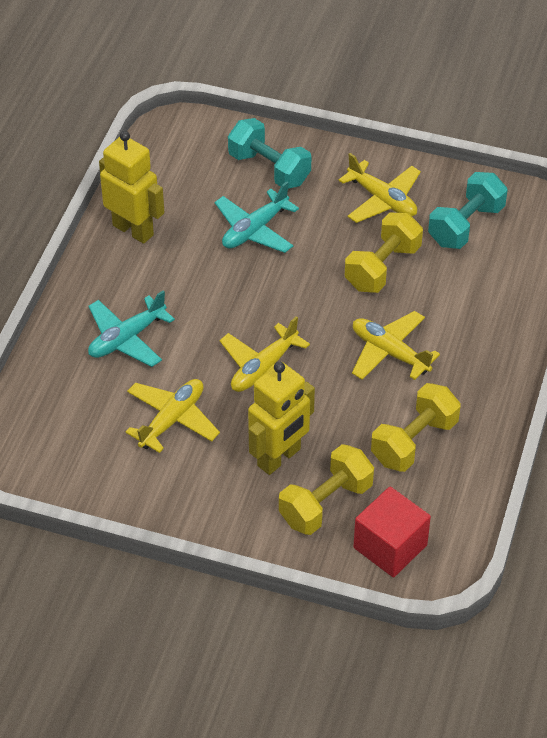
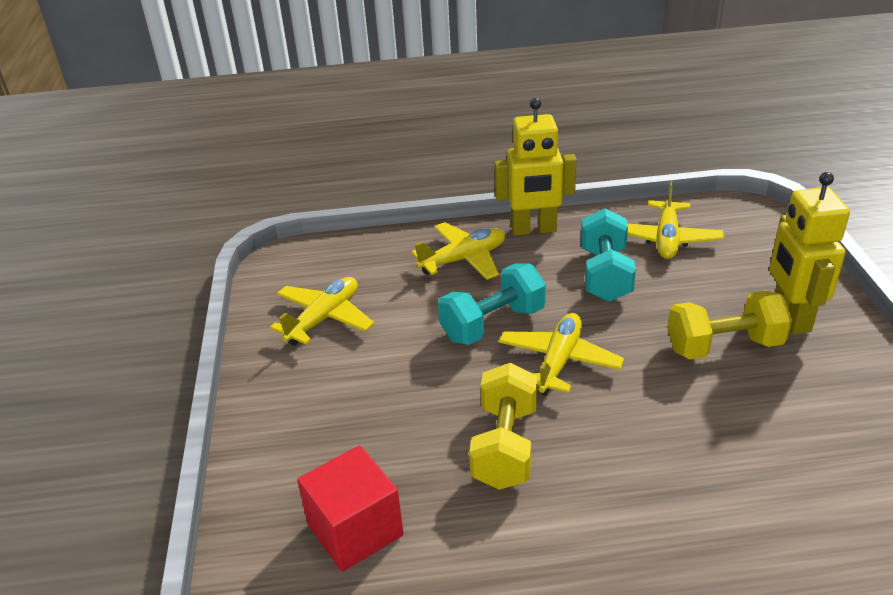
turquoise plane: 2 -> 0
yellow dumbbell: 3 -> 2

